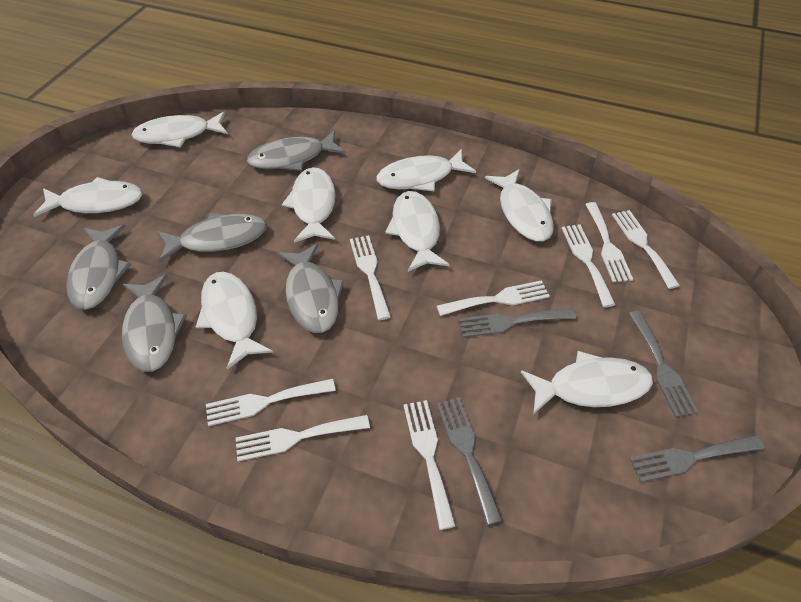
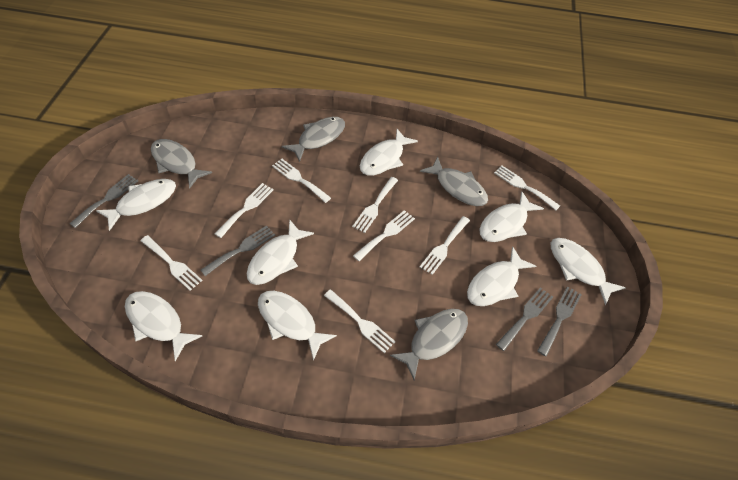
grey fish: 5 -> 4

